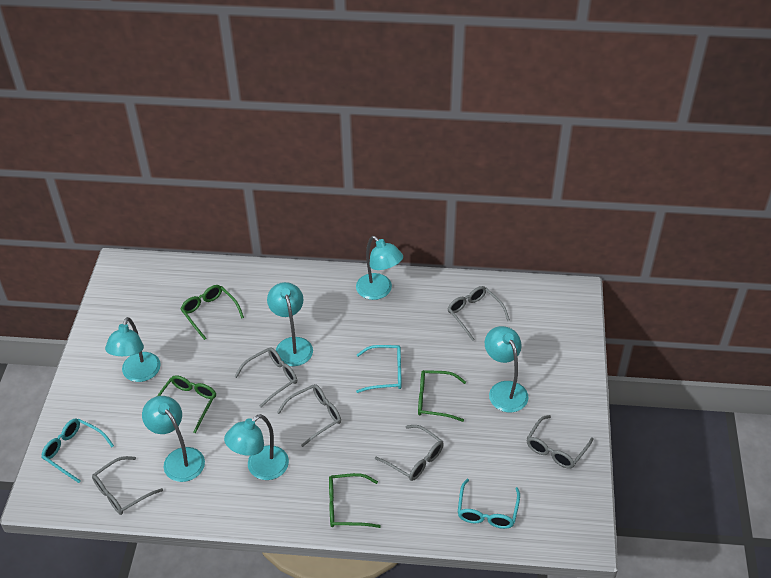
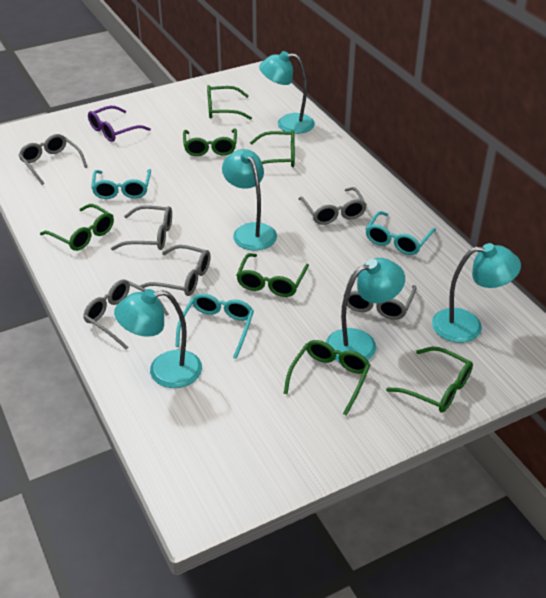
green glasses: 4 -> 7
purple glasses: 0 -> 1
turquoise lamp: 6 -> 5

